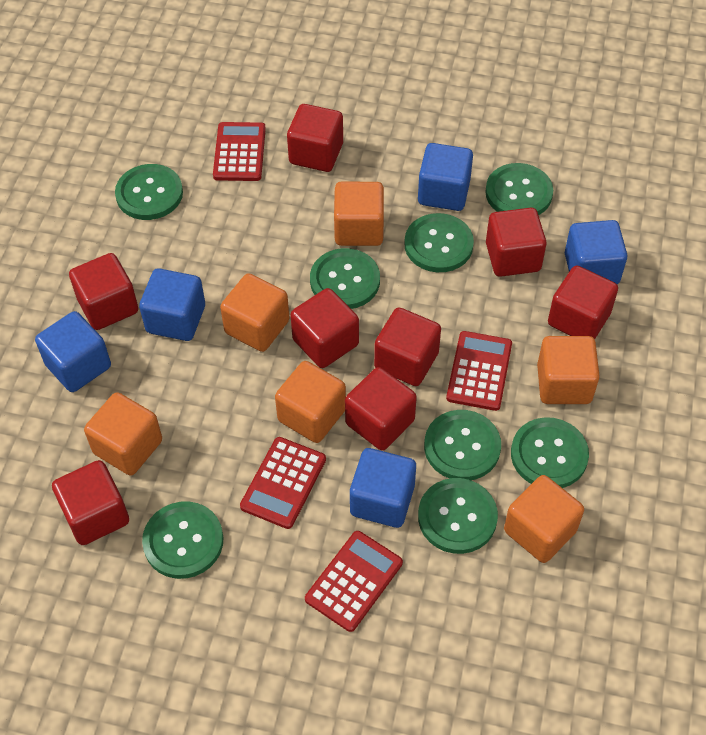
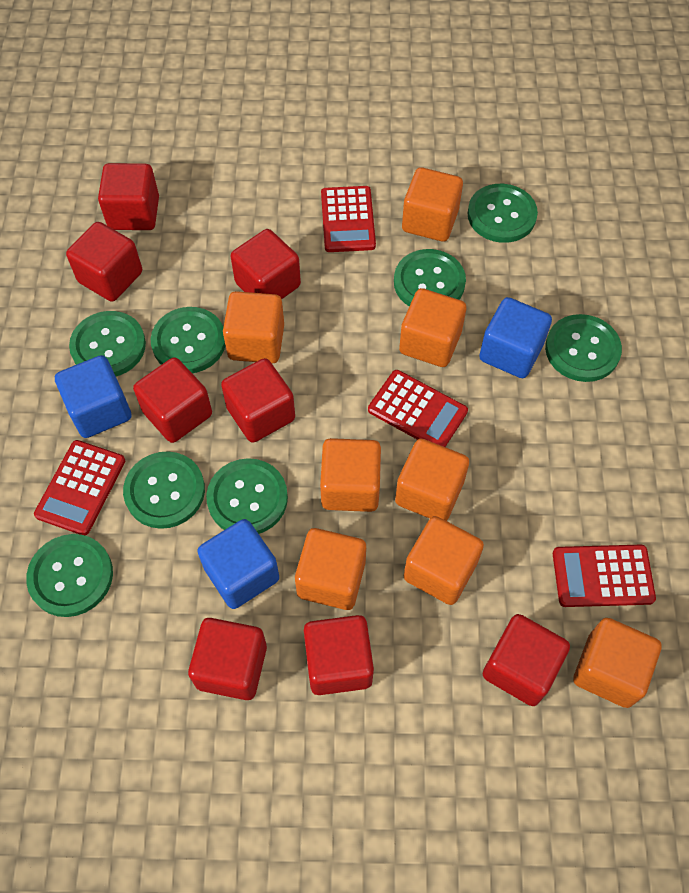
blue cube: 5 -> 3
orange cube: 6 -> 8

